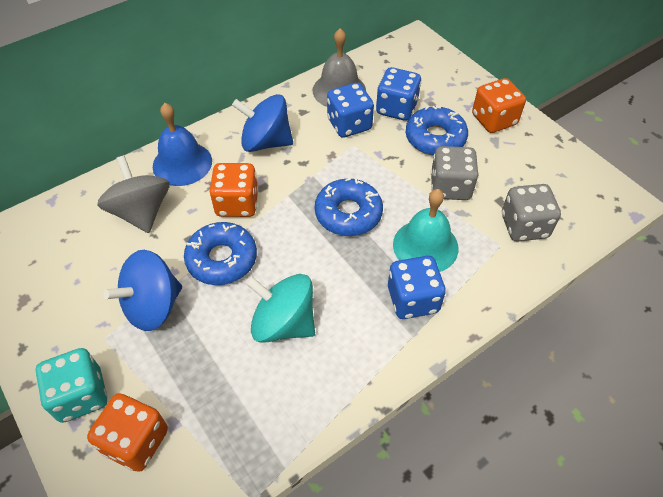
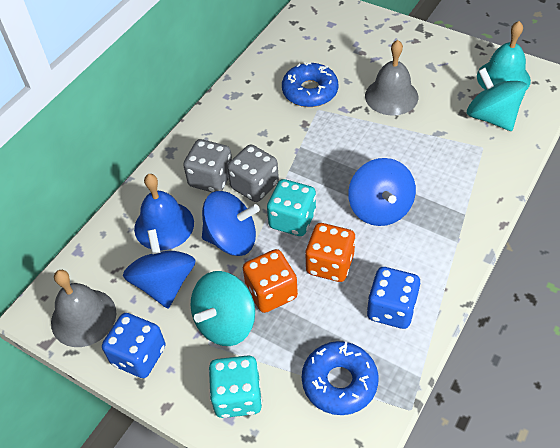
blue dice: 3 -> 2
blue donut: 3 -> 2
blue spinning top: 2 -> 3
grey bell: 1 -> 2
grey spinning top: 1 -> 0
orange dice: 3 -> 2
turquoise dice: 1 -> 2
turquoise spinning top: 1 -> 2

